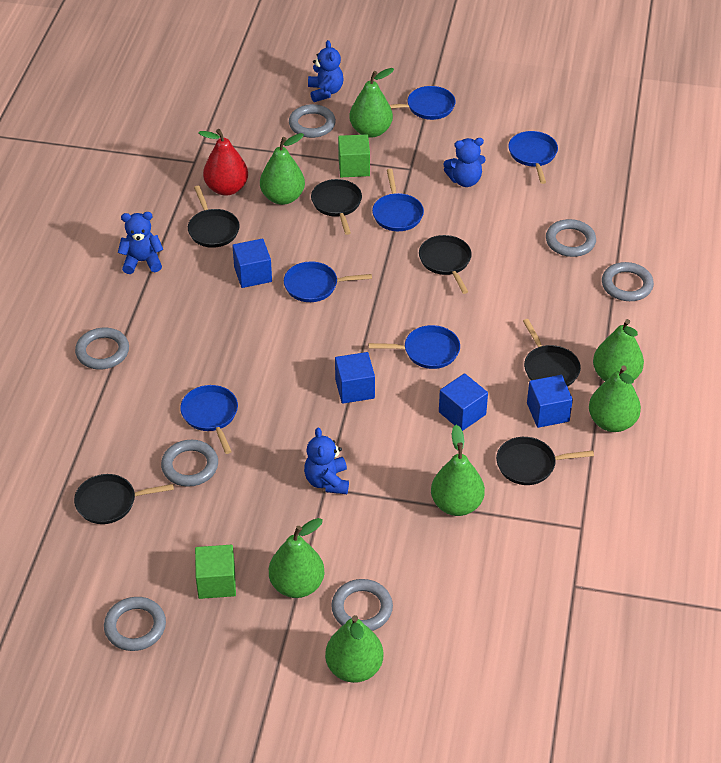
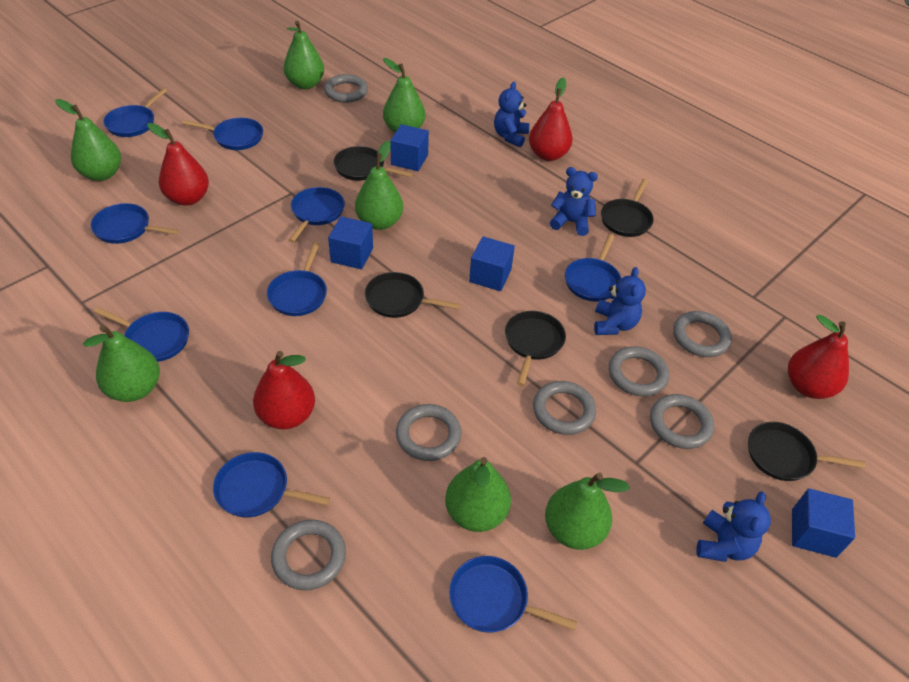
black pan: 6 -> 5
blue pan: 6 -> 9
green cube: 2 -> 0
red pear: 1 -> 4

